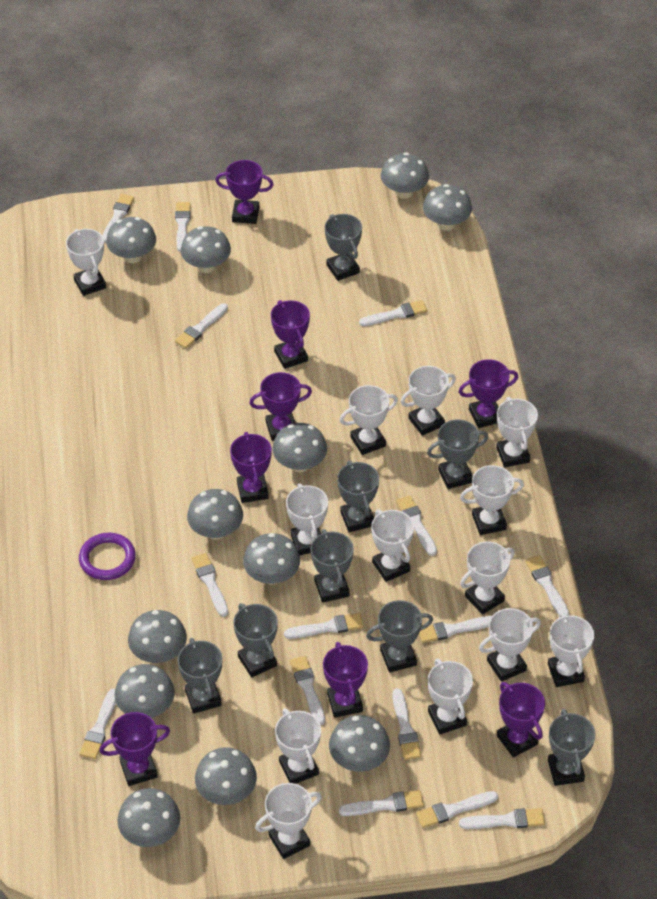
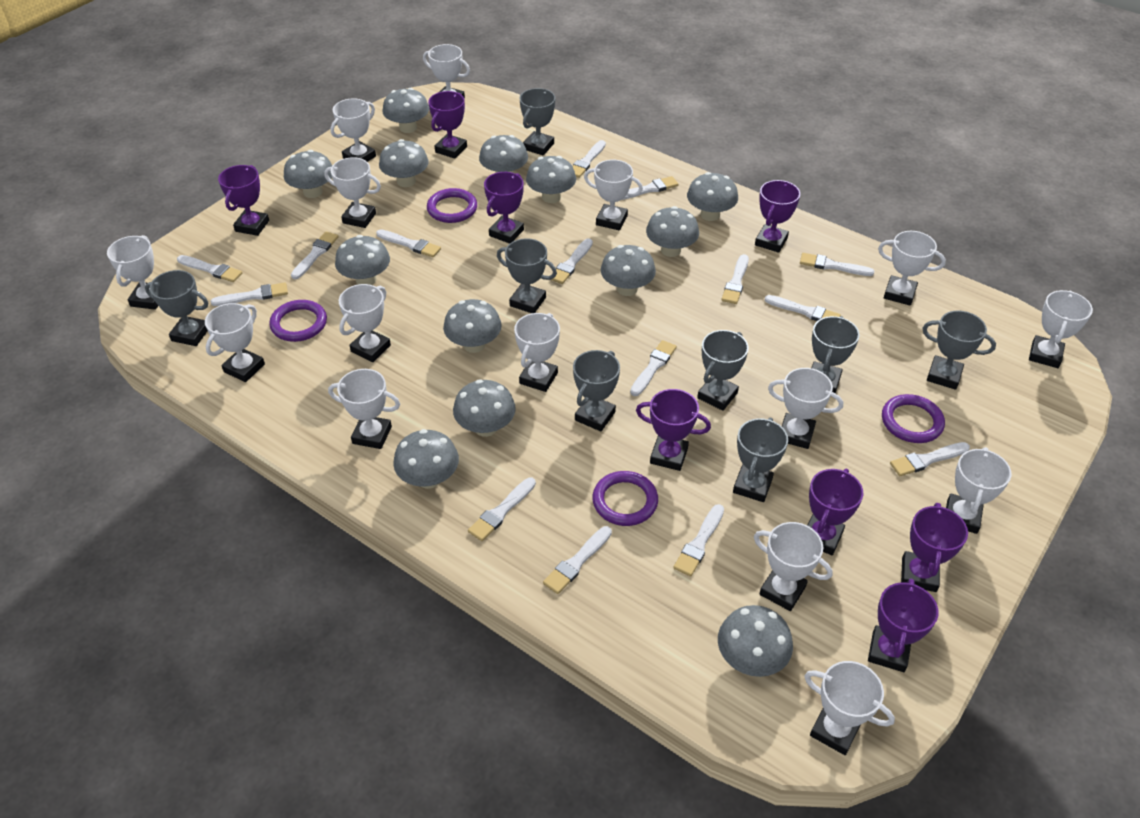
grey mushroom: 12 -> 13
purple ring: 1 -> 4
white trophy: 13 -> 15

